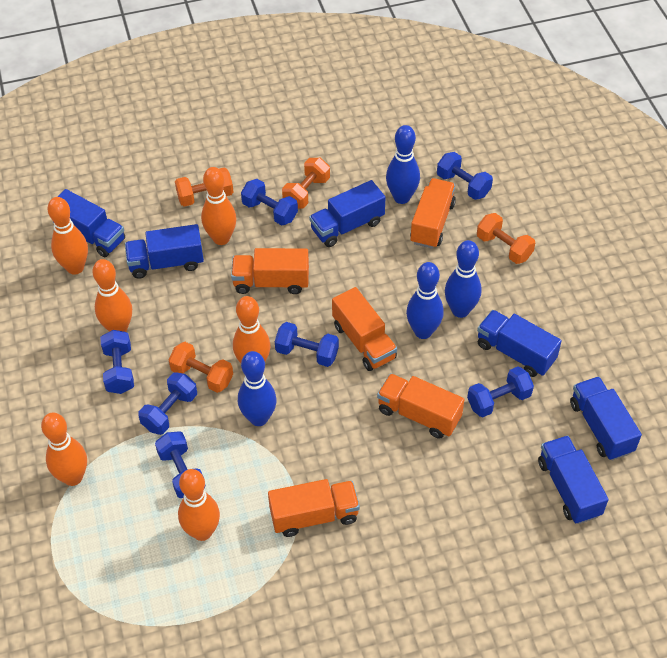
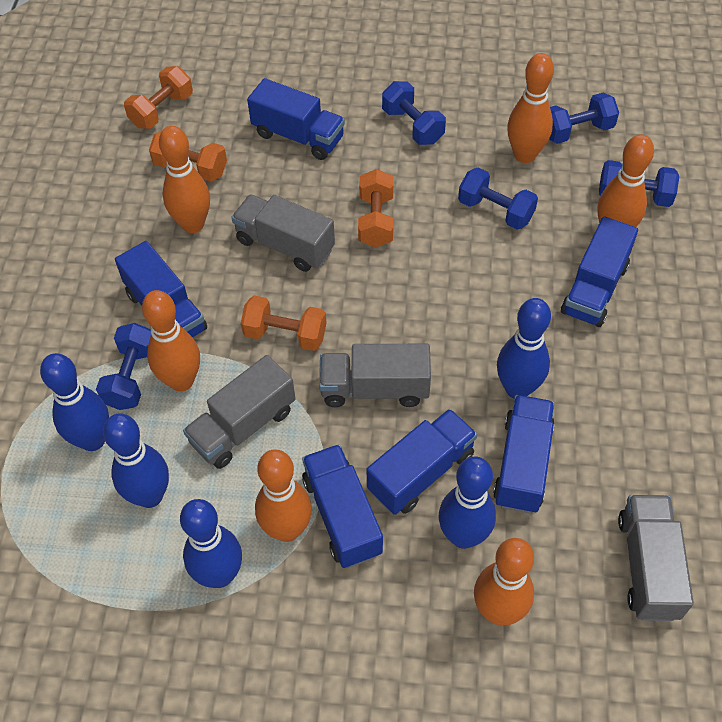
blue bowling pin: 4 -> 5
blue dumbbell: 7 -> 5
grey truck: 0 -> 4
orange truck: 5 -> 0

